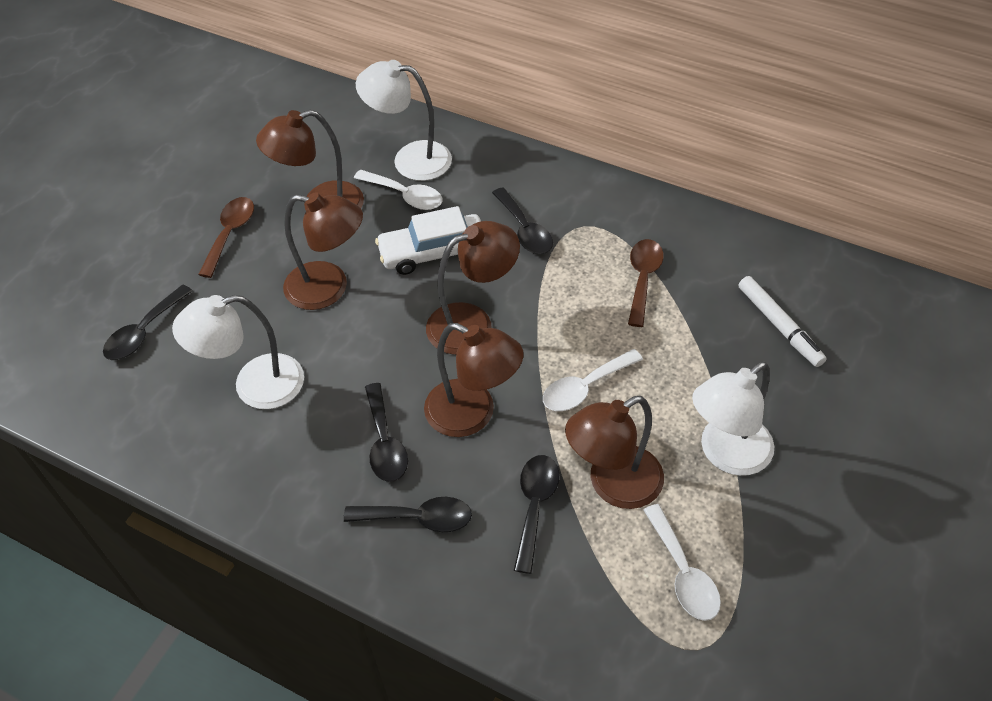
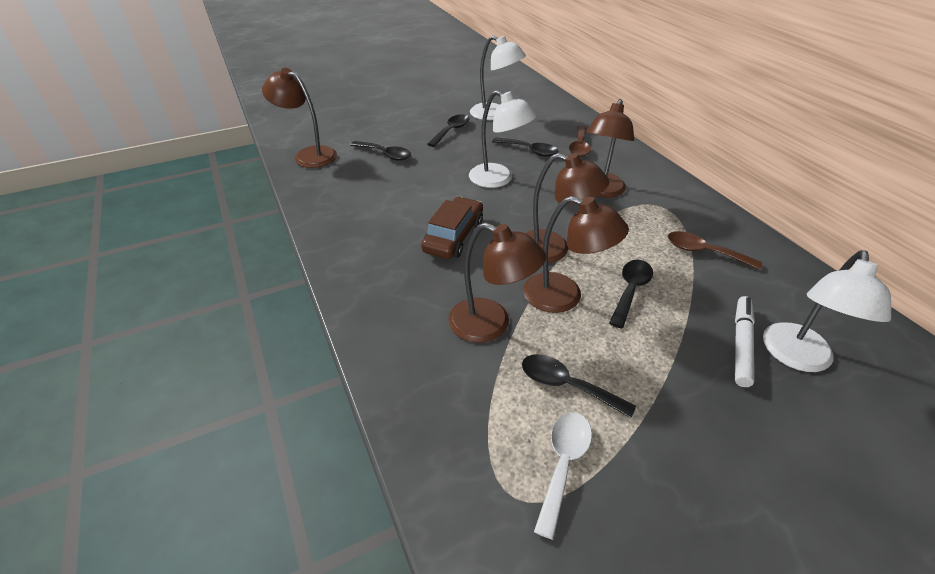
brown car: 0 -> 1
white car: 1 -> 0
white spoon: 3 -> 1

